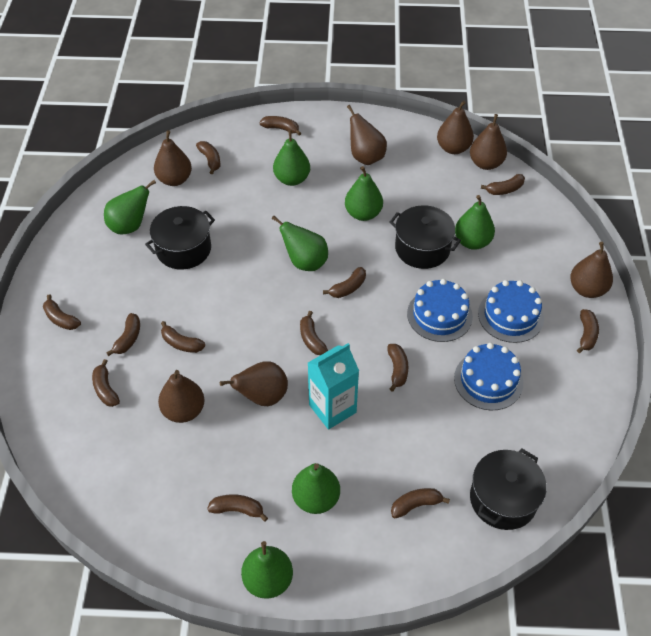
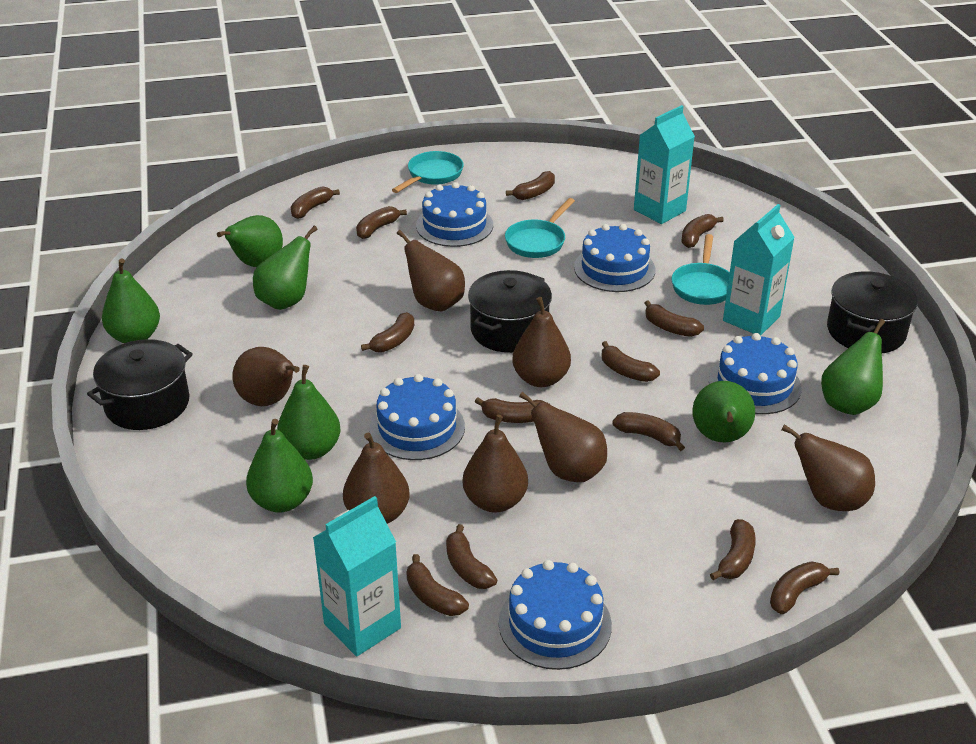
blue cake: 3 -> 5
turquoise carton: 1 -> 3
turquoise pan: 0 -> 3

